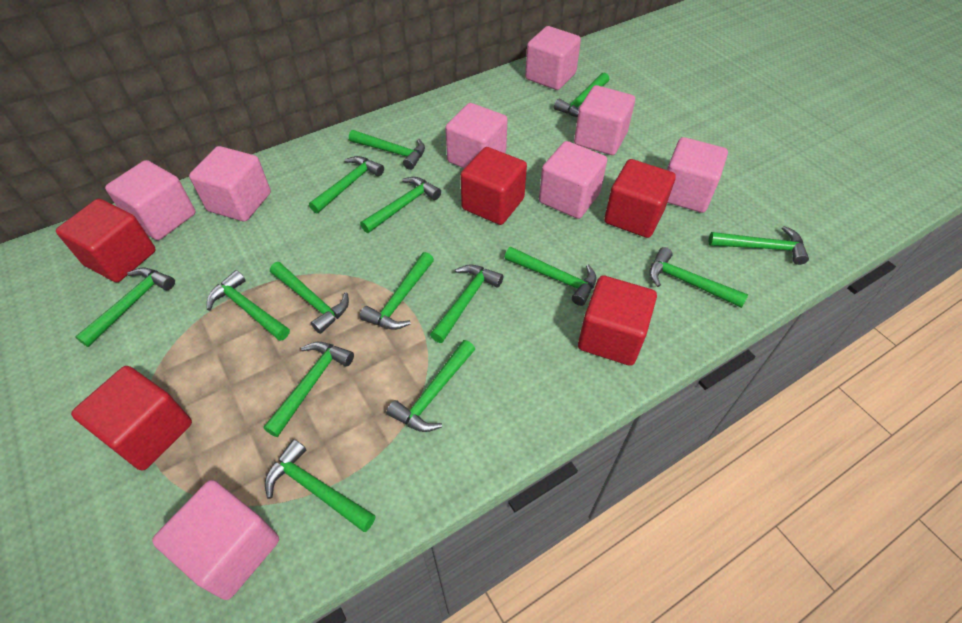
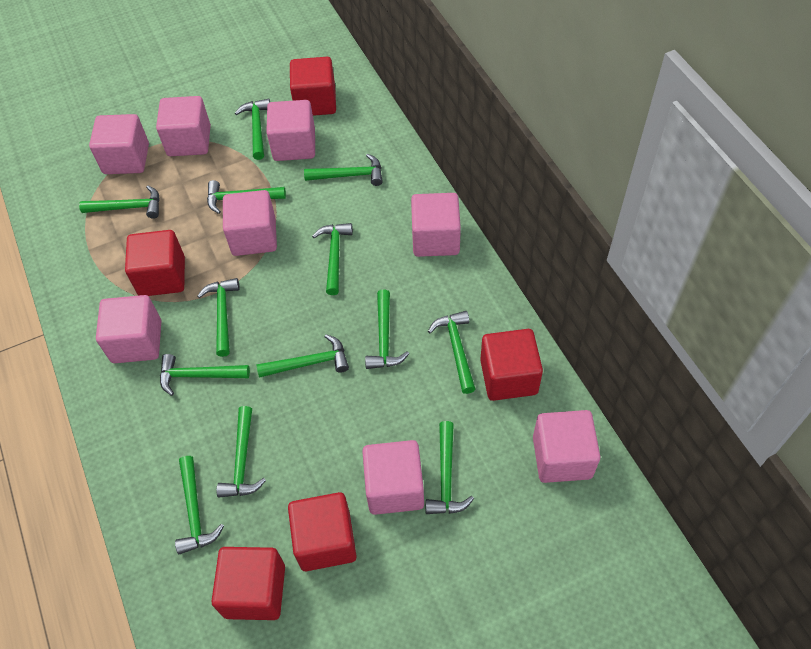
green hammer: 15 -> 13

